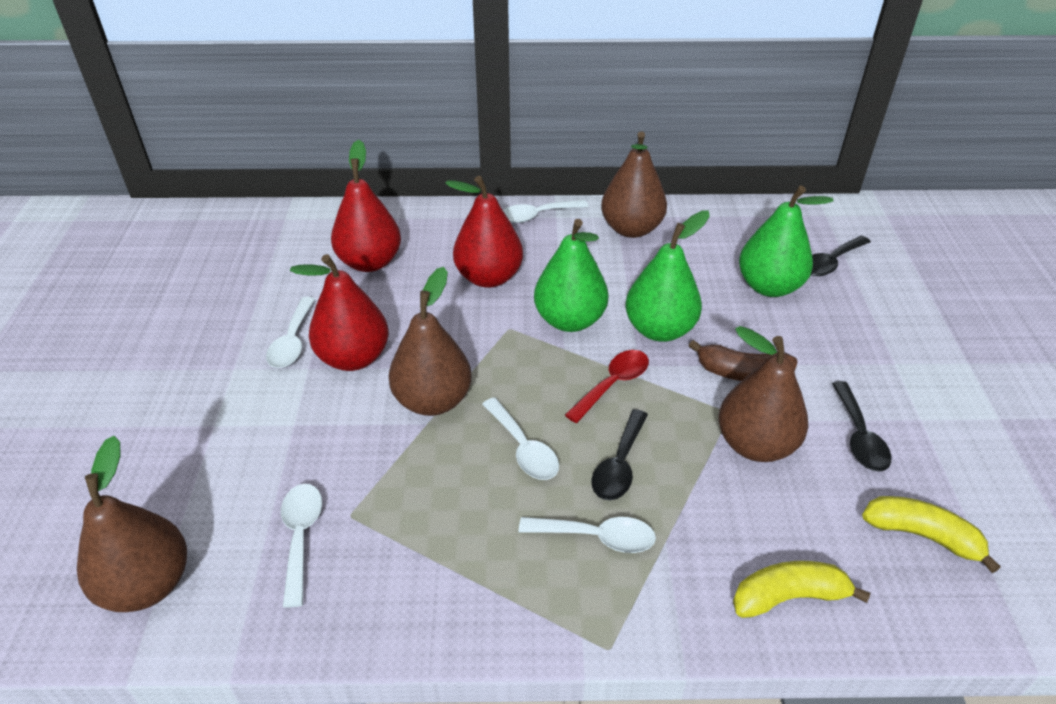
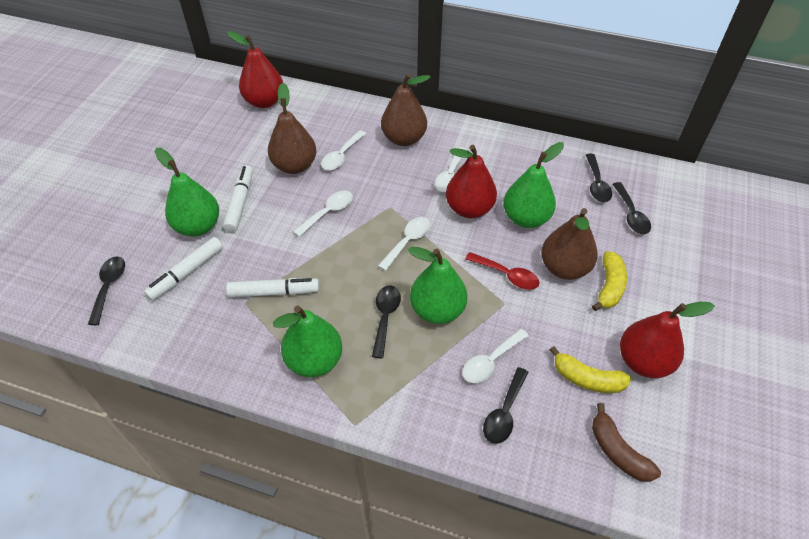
black spoon: 3 -> 5
brown pear: 4 -> 3
green pear: 3 -> 4
white marker: 0 -> 3

